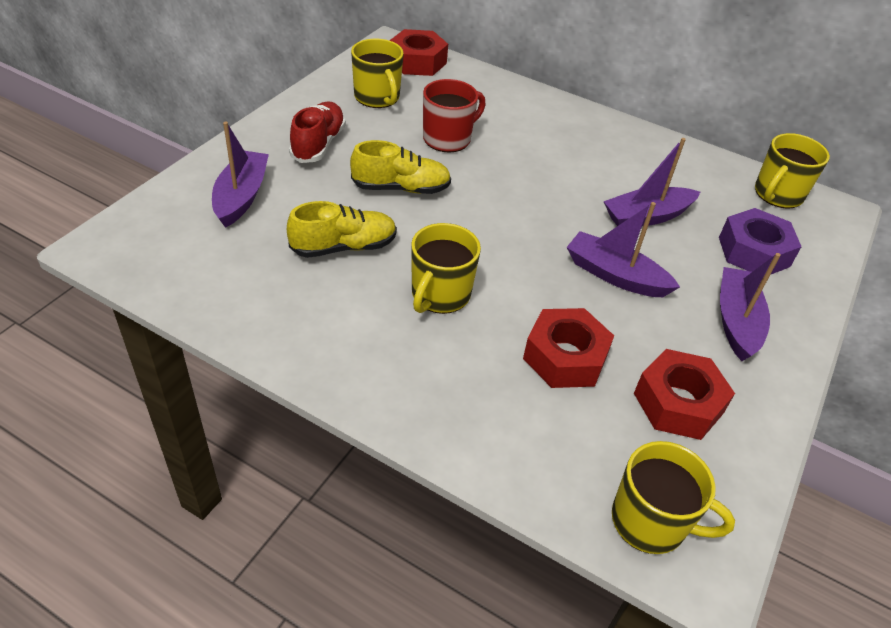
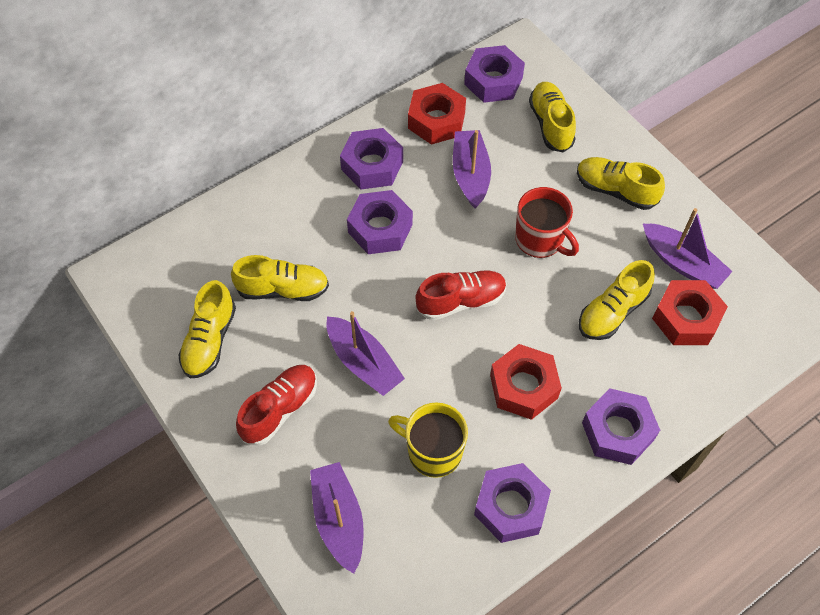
purple nut: 1 -> 5
red shoe: 1 -> 2
yellow mug: 4 -> 1
yellow shoe: 2 -> 5

